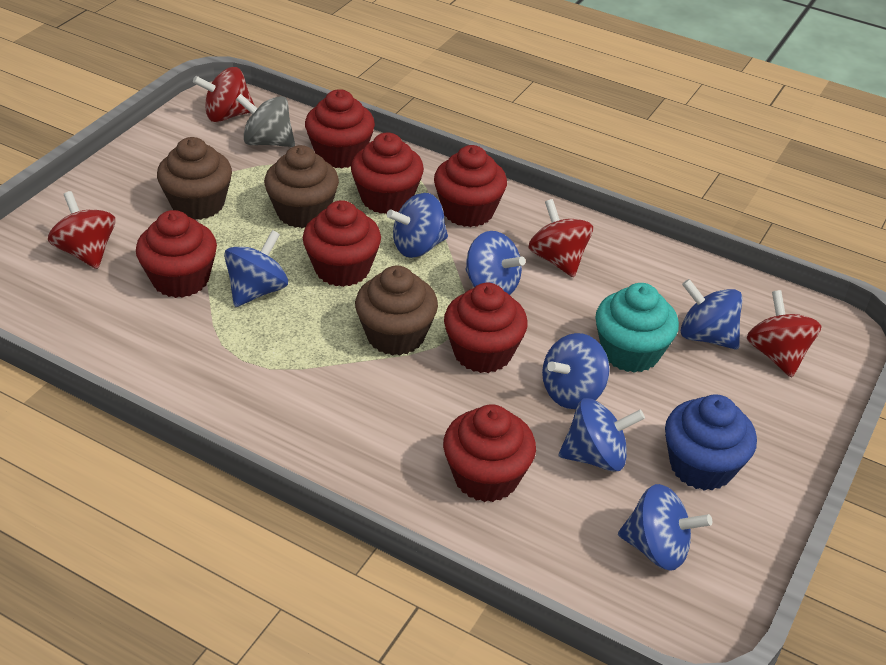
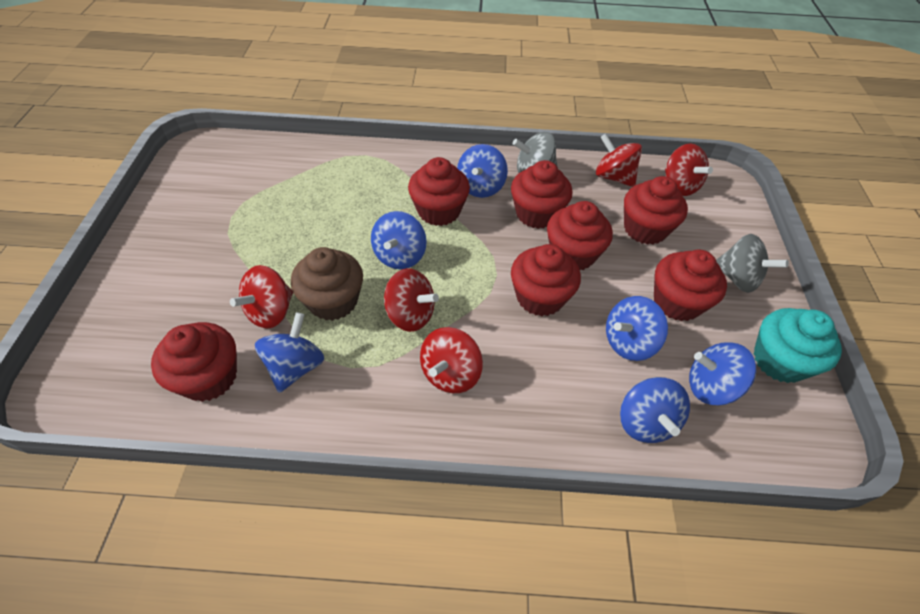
blue cupcake: 1 -> 0
blue spinning top: 7 -> 6
brown cupcake: 3 -> 1
grey spinning top: 1 -> 2
red spinning top: 4 -> 5

